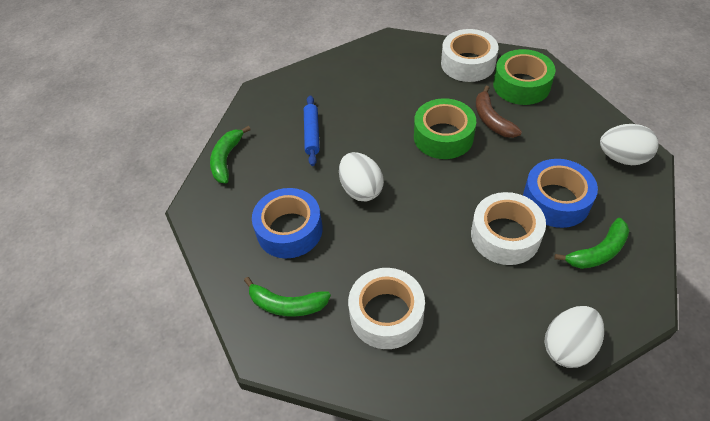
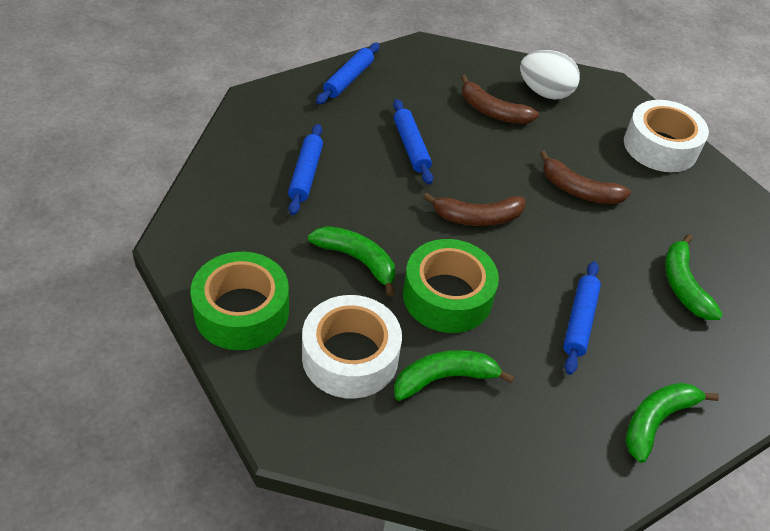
blue rolling pin: 1 -> 4
blue tape: 2 -> 0
brown banana: 1 -> 3
green banana: 3 -> 4
white egg: 3 -> 1
white tape: 3 -> 2

